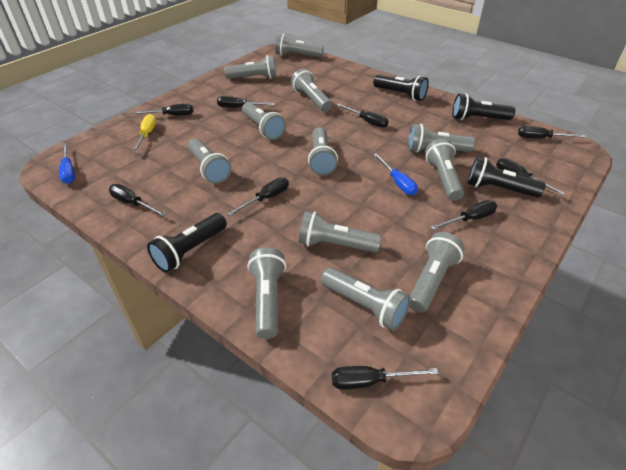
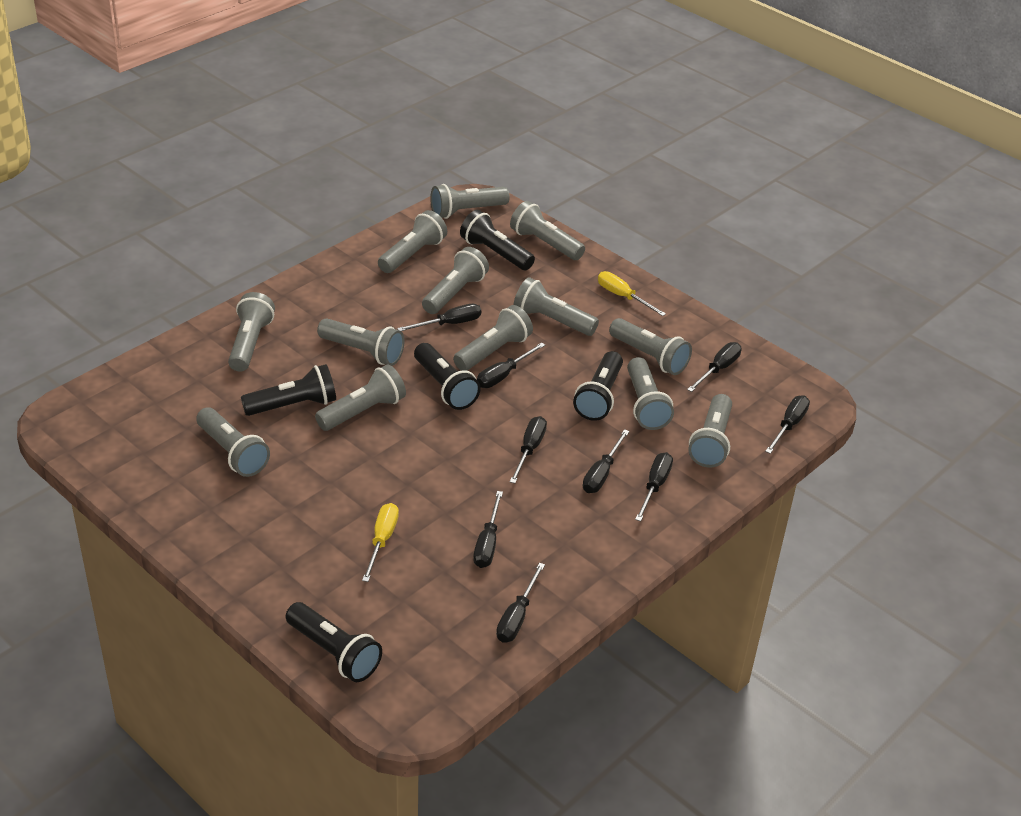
black flashlight: 4 -> 5
blue screwdriver: 2 -> 0
grey flashlight: 12 -> 13
yellow screwdriver: 1 -> 2

